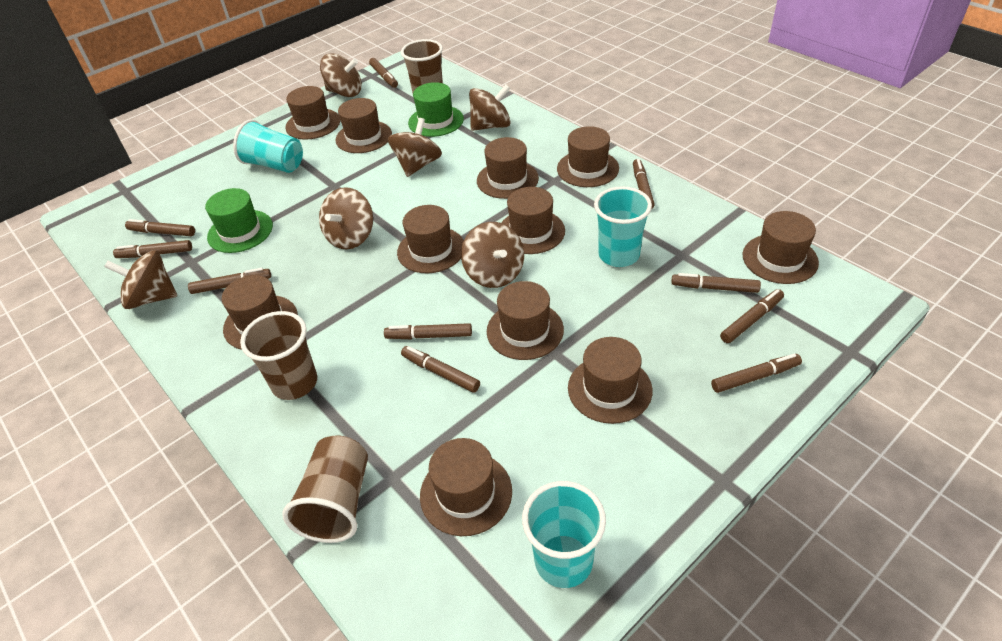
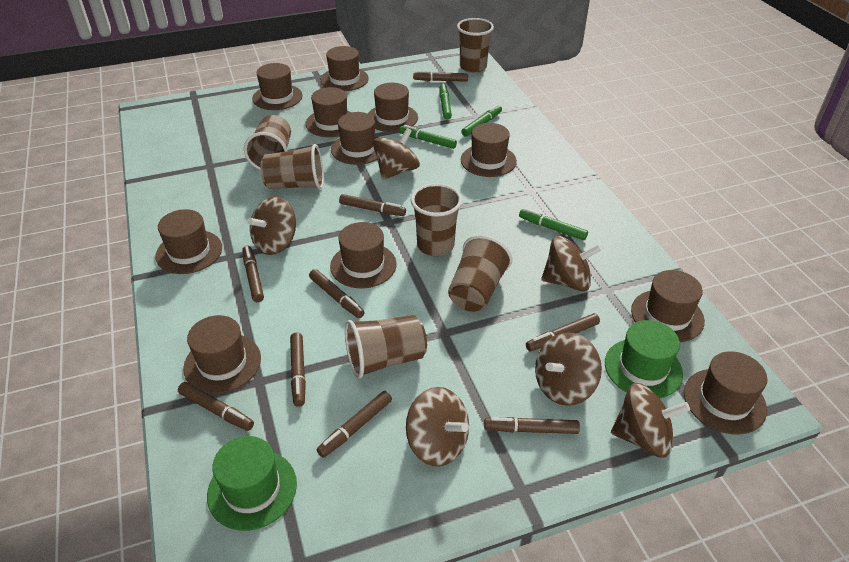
brown cup: 3 -> 6
brown marker: 10 -> 9
green marker: 0 -> 4
turquoise cup: 3 -> 0

